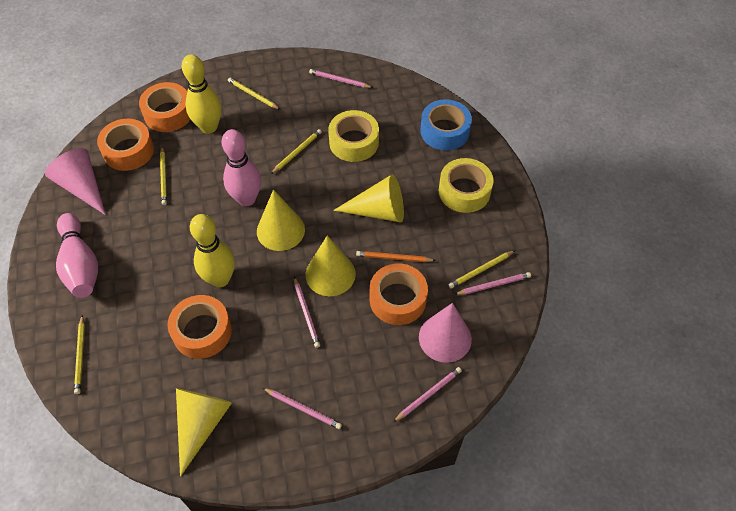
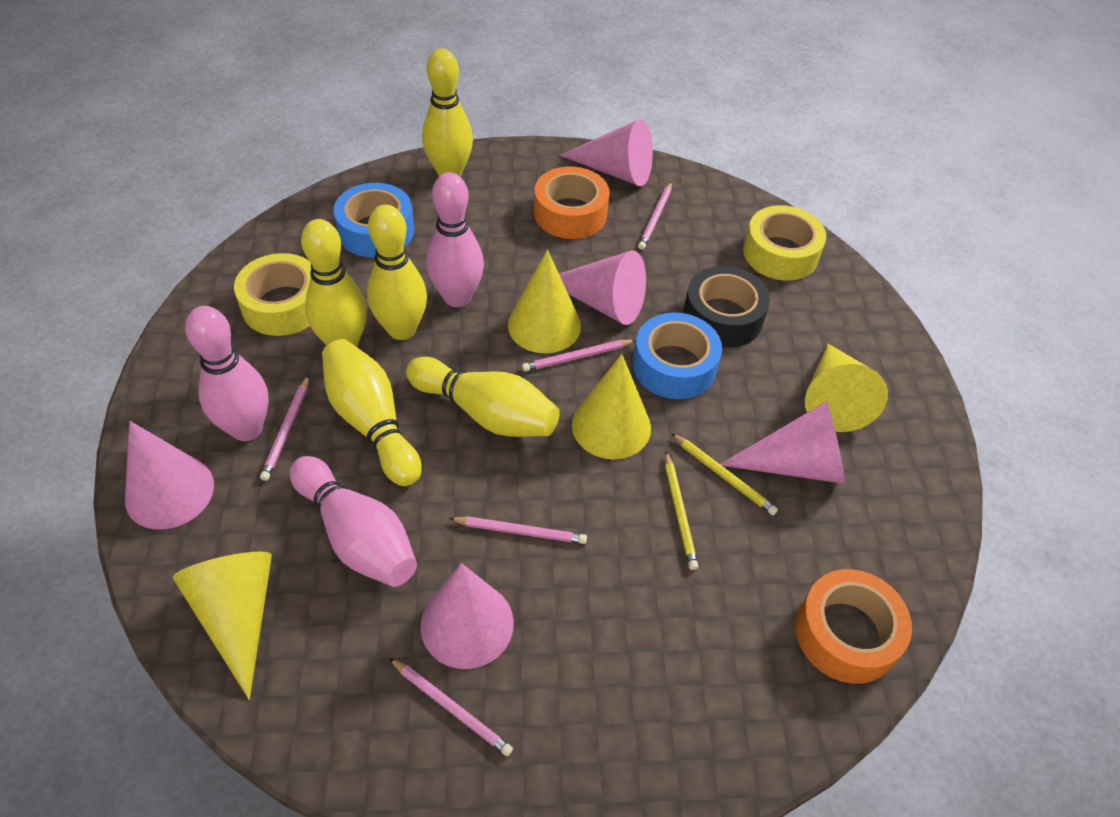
black tape: 0 -> 1
blue tape: 1 -> 2
orange pencil: 1 -> 0
orange tape: 4 -> 2
pink bowling pin: 2 -> 3
pink cone: 2 -> 5
yellow bowling pin: 2 -> 5
yellow pencil: 5 -> 2

